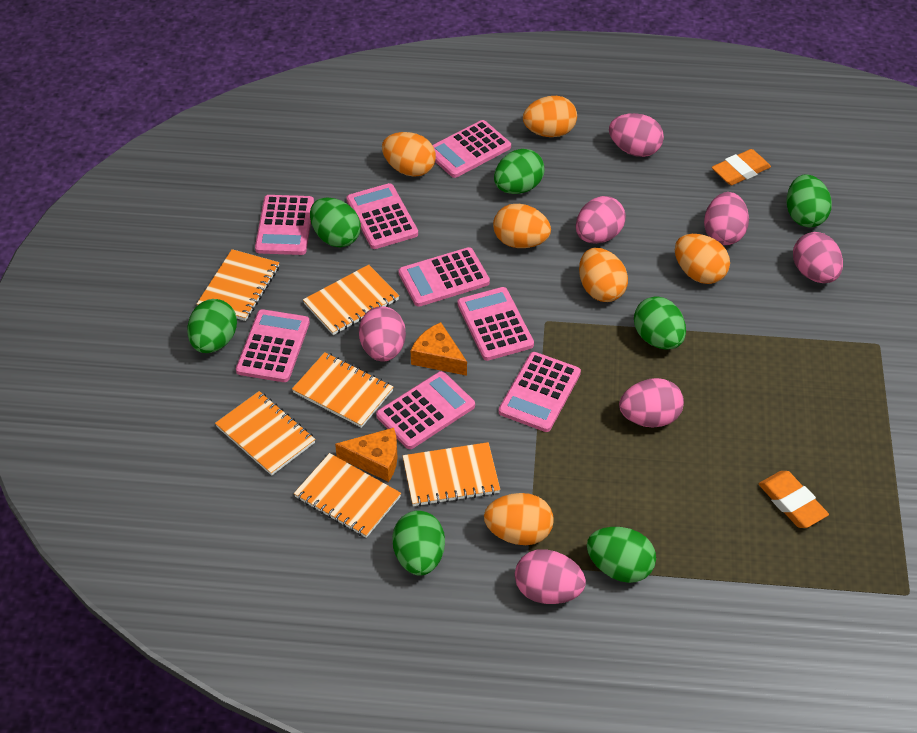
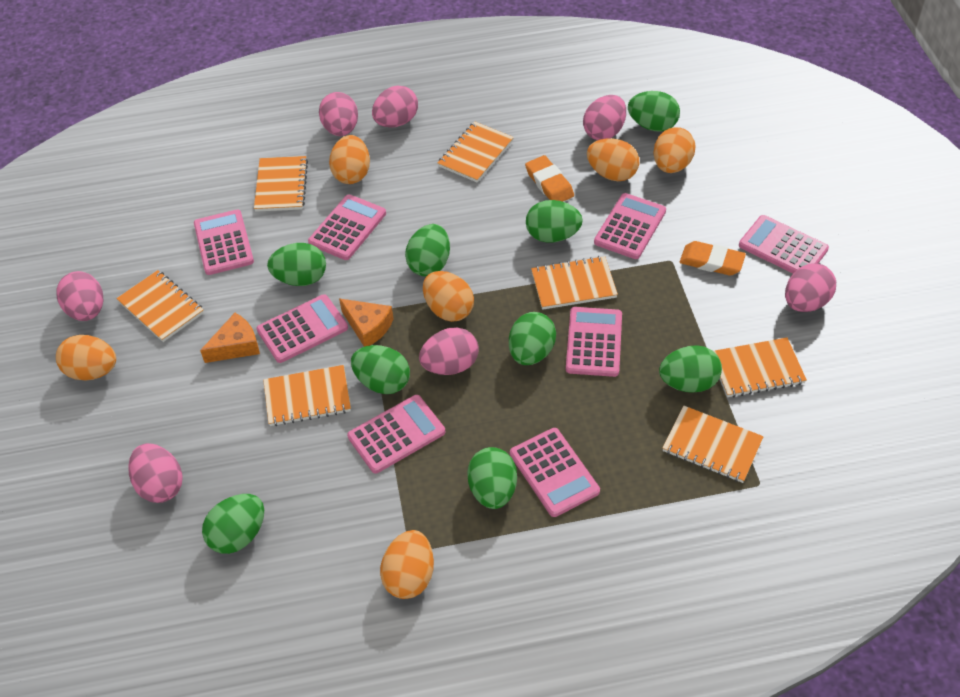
green egg: 7 -> 9
orange notebook: 6 -> 7

